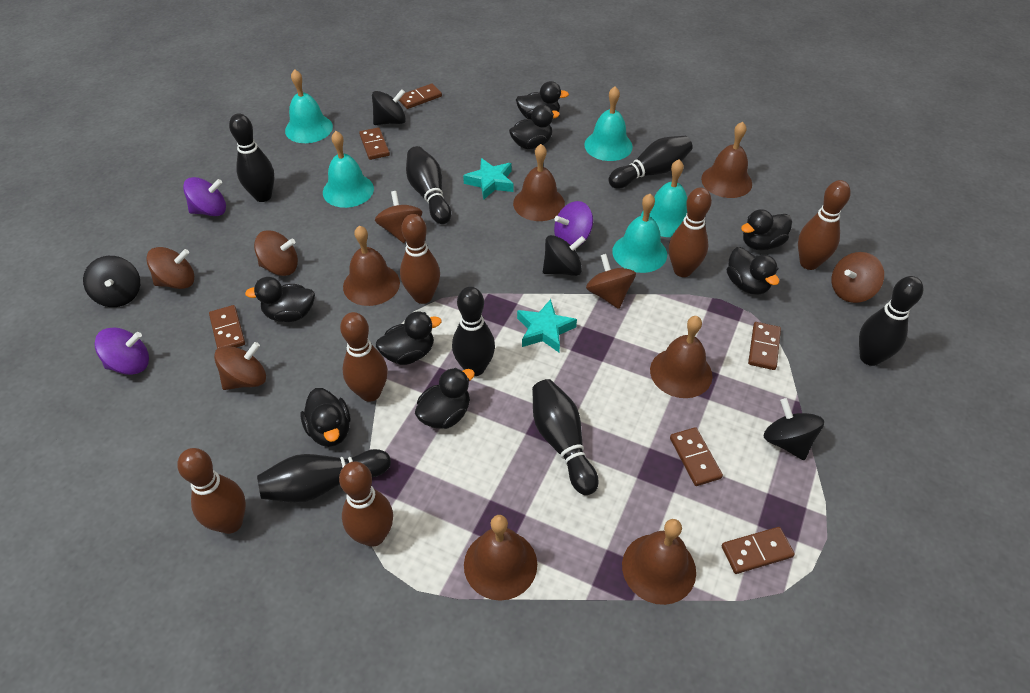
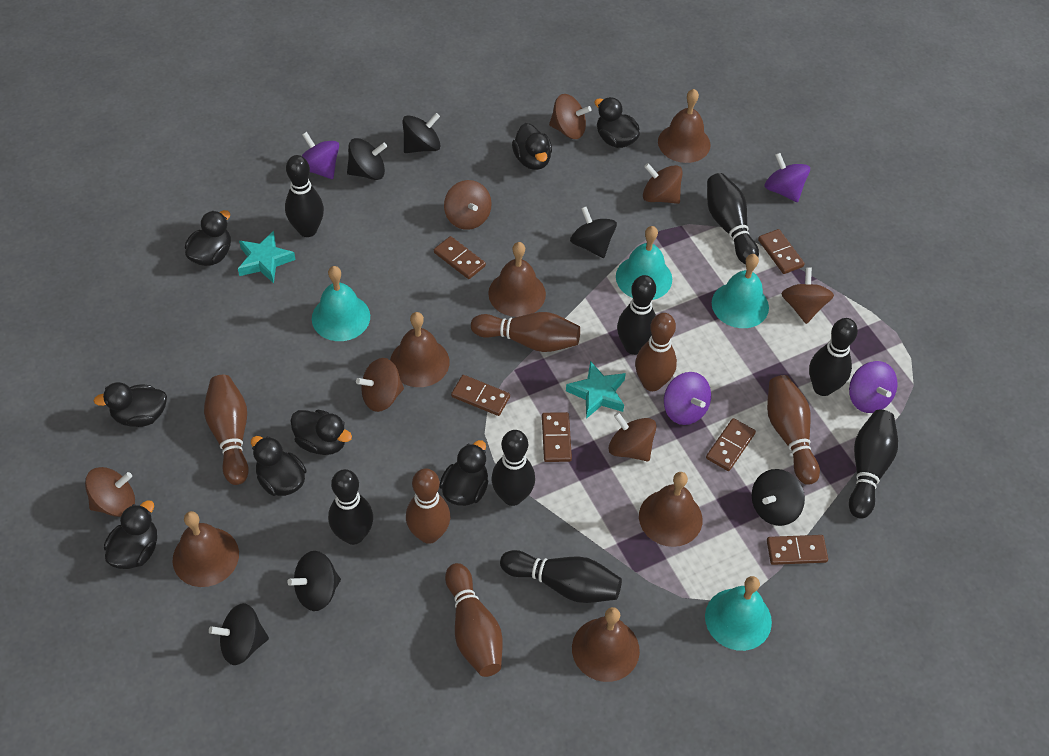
black bowling pin: 7 -> 8
black spinning top: 4 -> 6
brown spinning top: 6 -> 7
purple spinning top: 3 -> 4
turquoise bell: 5 -> 4

